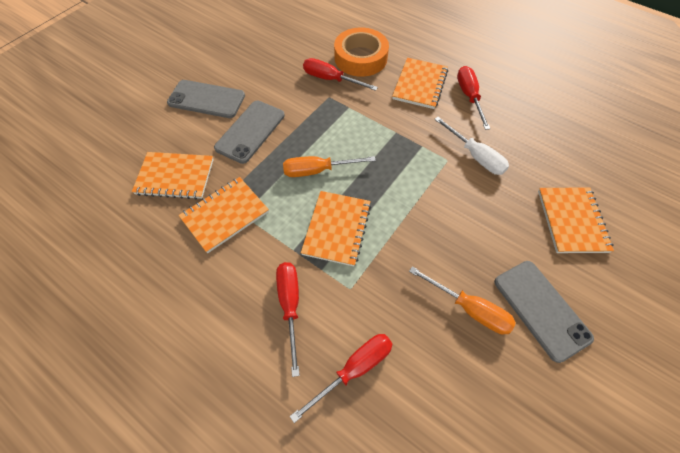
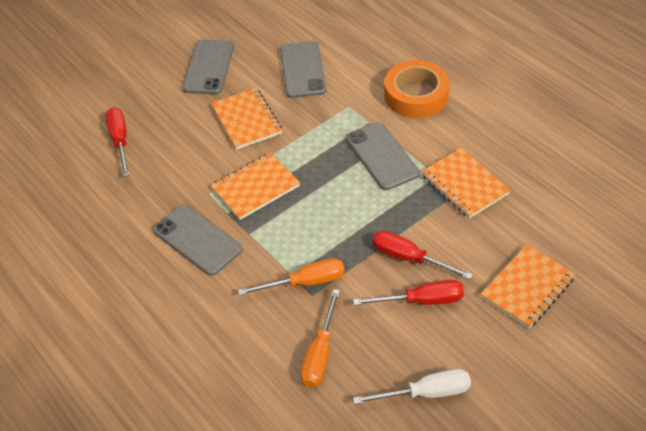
grey phone: 3 -> 4
orange notebook: 5 -> 4
red screwdriver: 4 -> 3

